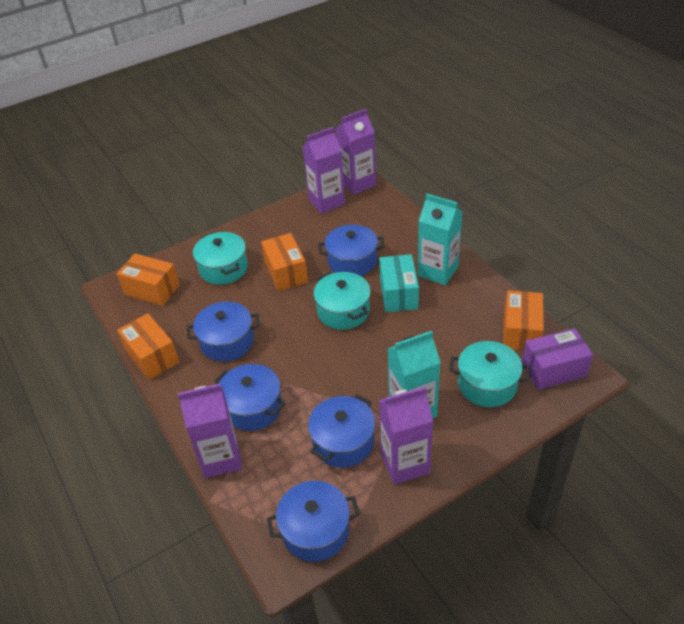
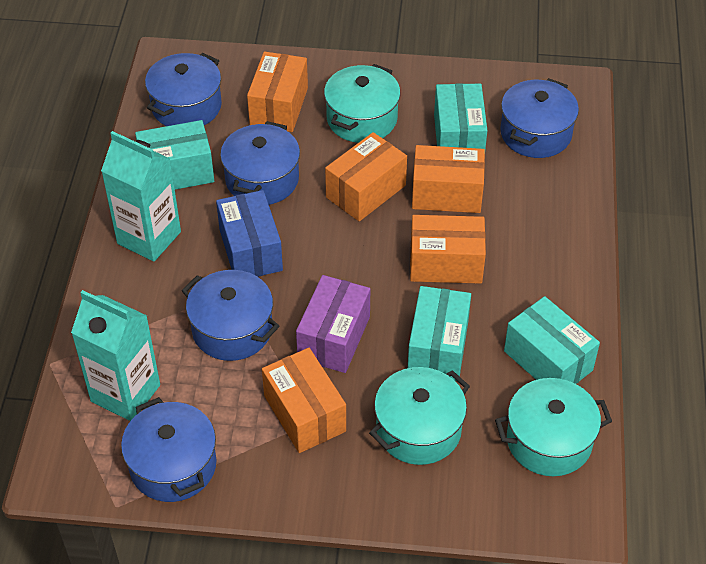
blue box: 0 -> 1
orange box: 4 -> 5
purple carton: 4 -> 0
turquoise box: 1 -> 4

